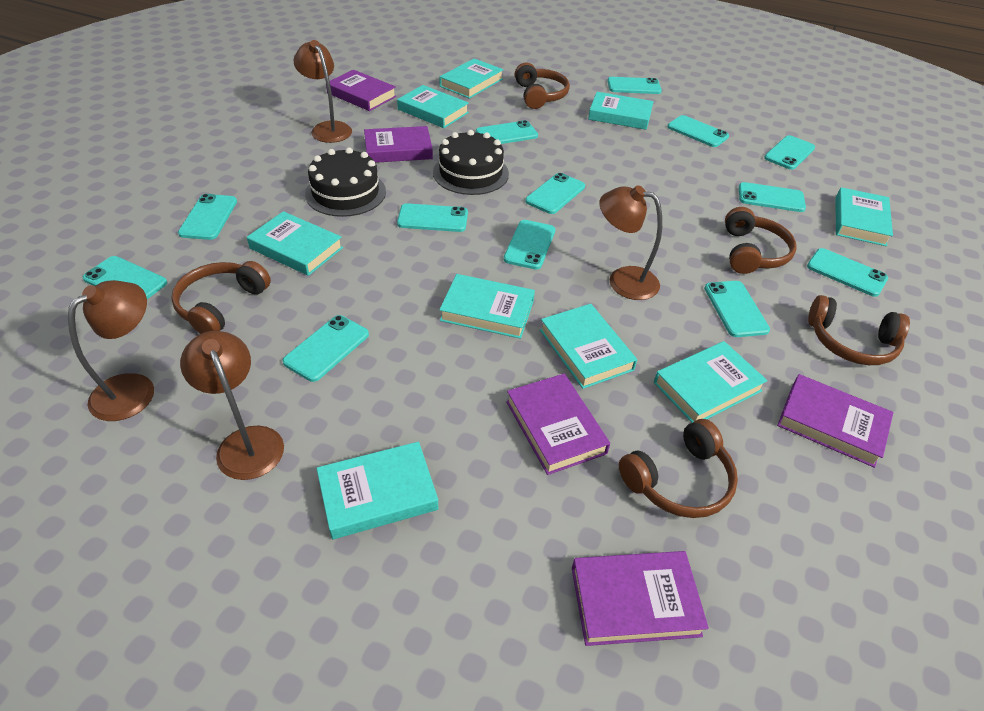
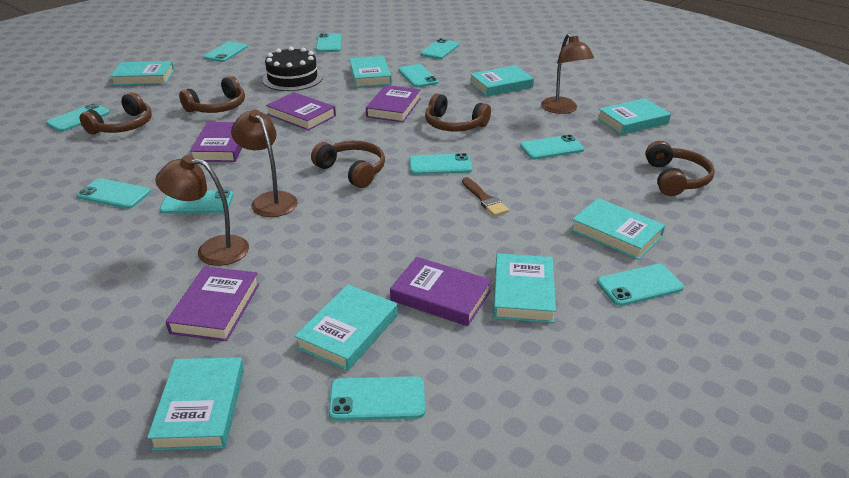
black cake: 2 -> 1
brown brush: 0 -> 1
brown lamp: 4 -> 3
turquoise book: 9 -> 8
turquoise phone: 13 -> 11

